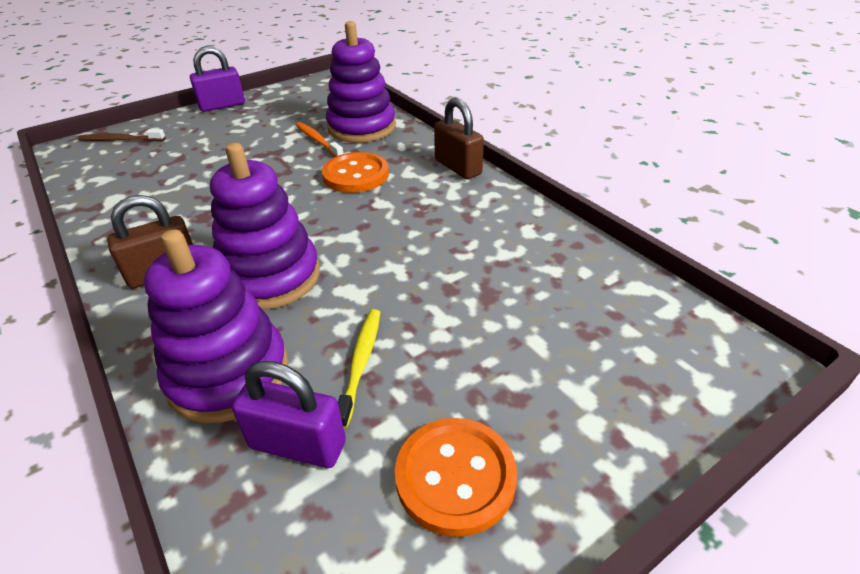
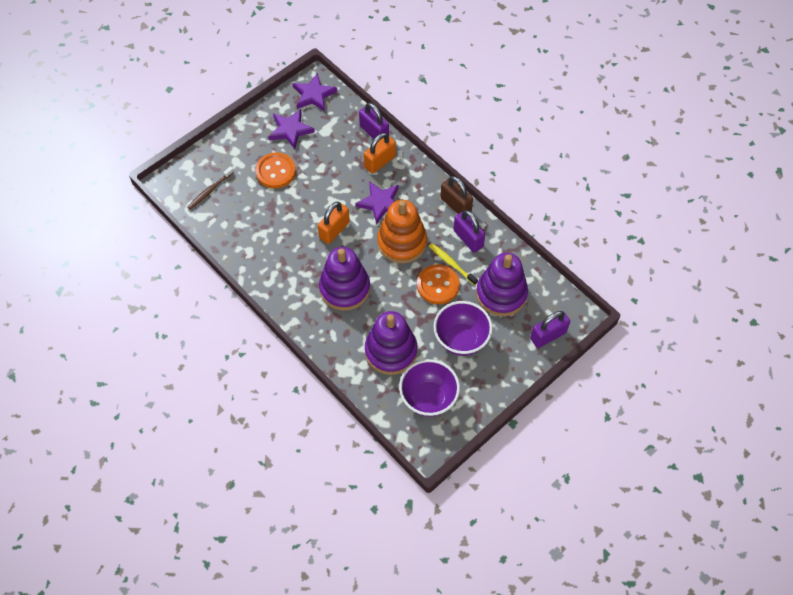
brown padlock: 2 -> 1
orange padlock: 0 -> 2
orange stacking toy: 0 -> 1
orange toothbrush: 1 -> 0
purple bowl: 0 -> 2
purple padlock: 2 -> 3
purple star: 0 -> 3

